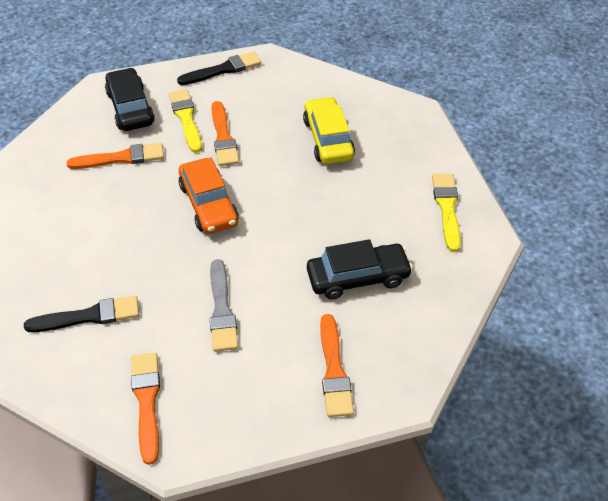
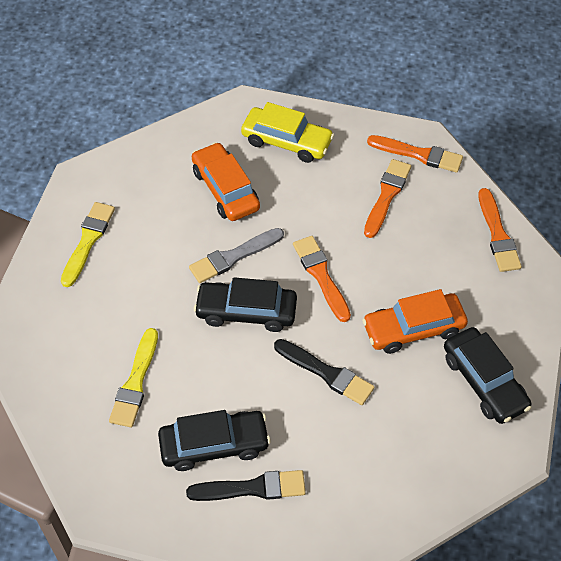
black car: 2 -> 3
orange car: 1 -> 2

